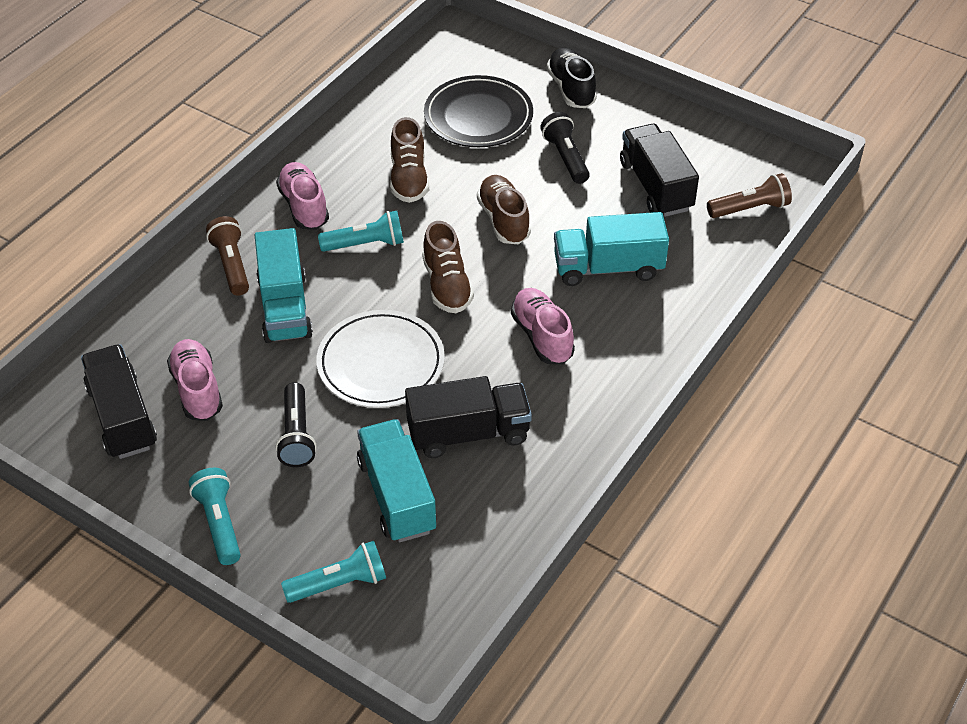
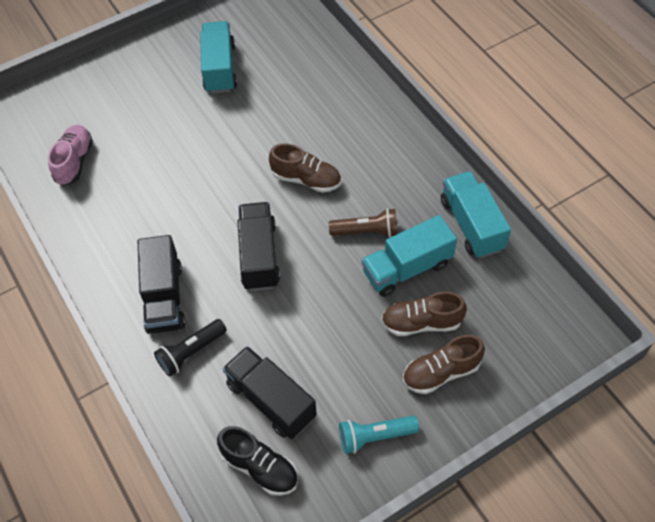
black flashlight: 2 -> 1
black plate: 1 -> 0
brown flashlight: 2 -> 1
pink shoe: 3 -> 1
turquoise flashlight: 3 -> 1
white plate: 1 -> 0

